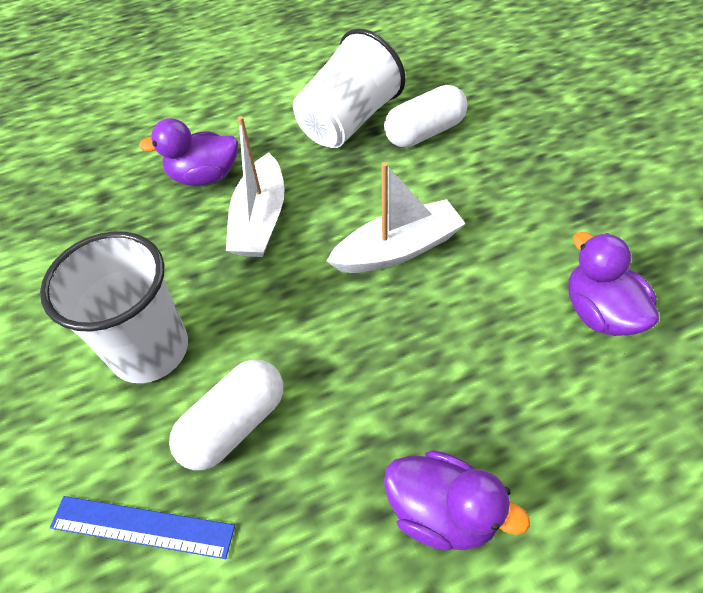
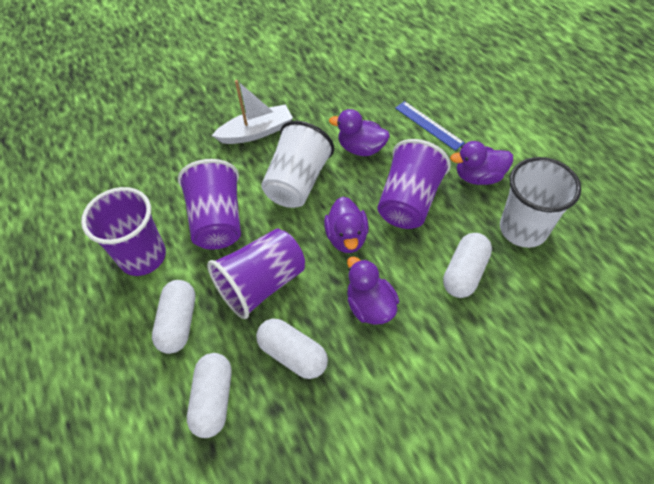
purple cup: 0 -> 4
purple duck: 3 -> 4
white boat: 2 -> 1
white capsule: 2 -> 4

